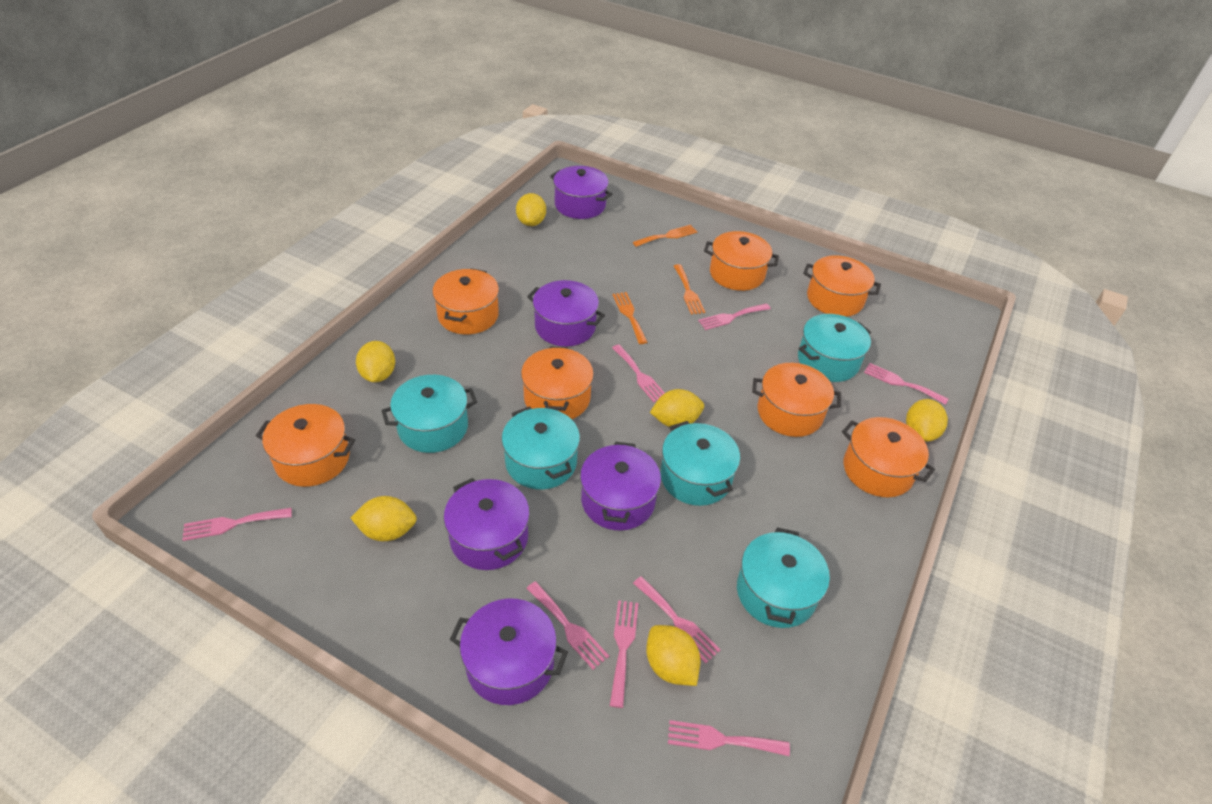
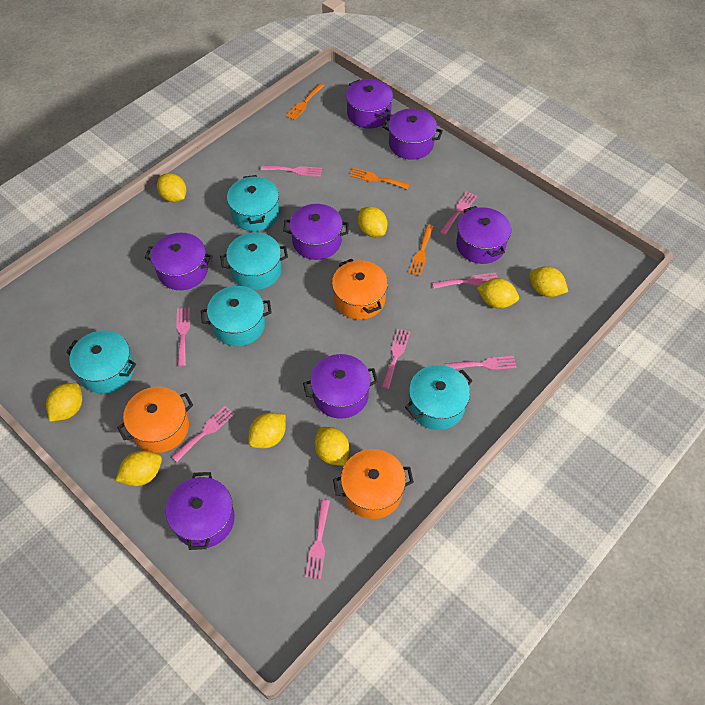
orange pot: 7 -> 3
purple pot: 5 -> 7
yellow lemon: 6 -> 8

